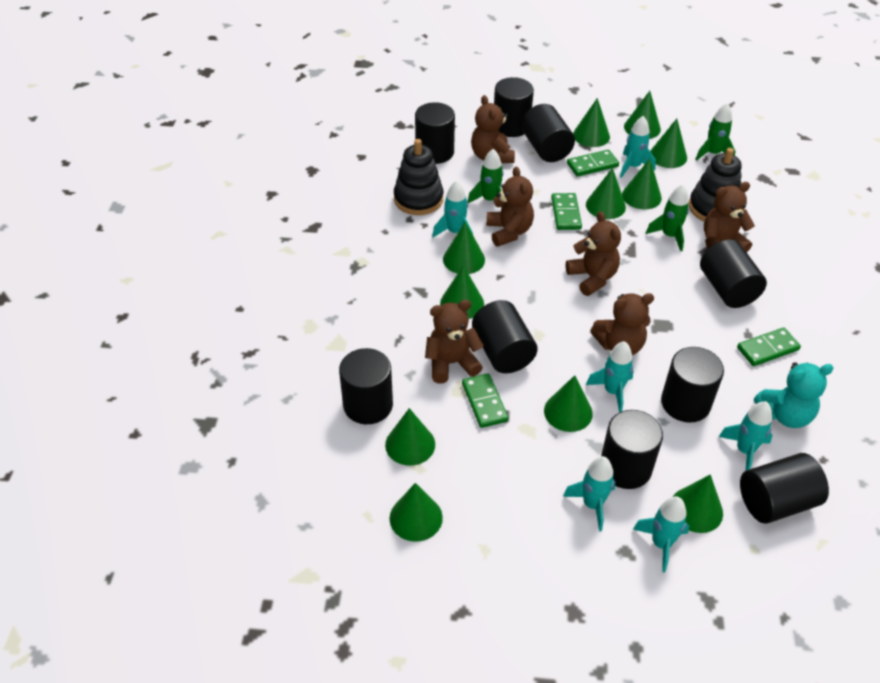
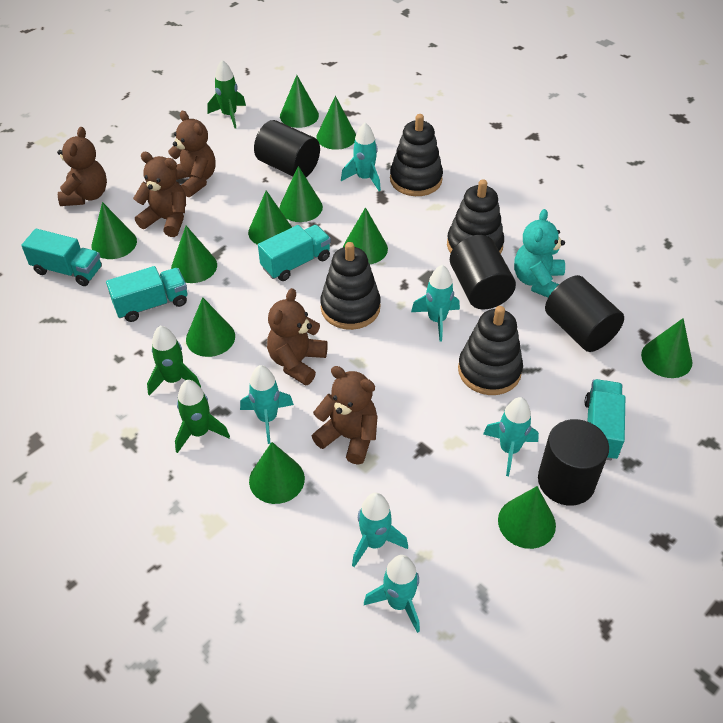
black cylinder: 9 -> 4
black stacking toy: 2 -> 4
brown teddy bear: 6 -> 5
green domino: 4 -> 0
turquoise truck: 0 -> 4

